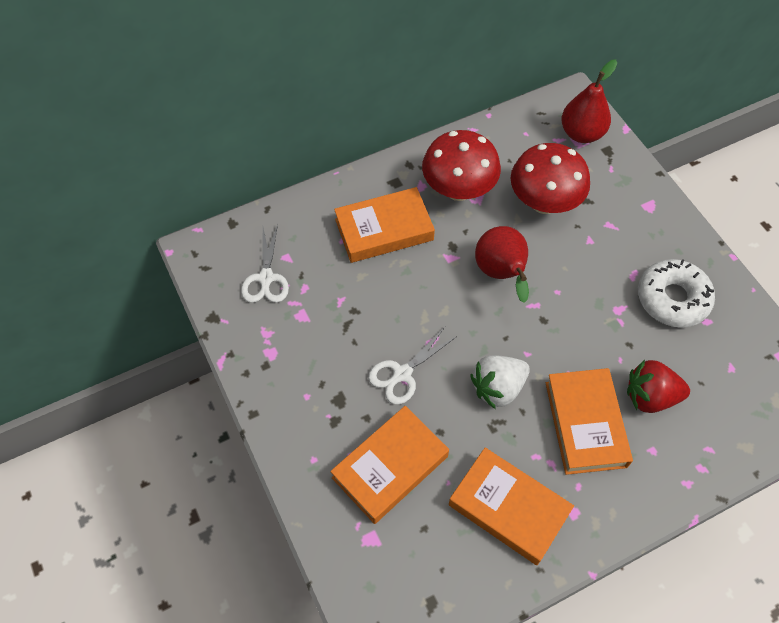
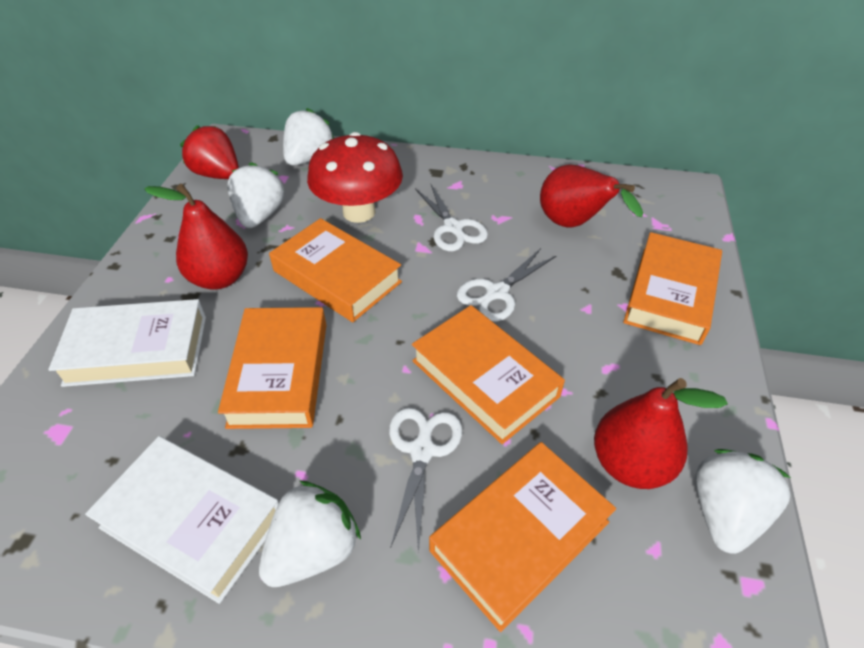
orange book: 4 -> 5
red mushroom: 2 -> 1
red pear: 2 -> 3
white book: 0 -> 2
white donut: 1 -> 0
white scissors: 2 -> 3
white strawberry: 1 -> 4

